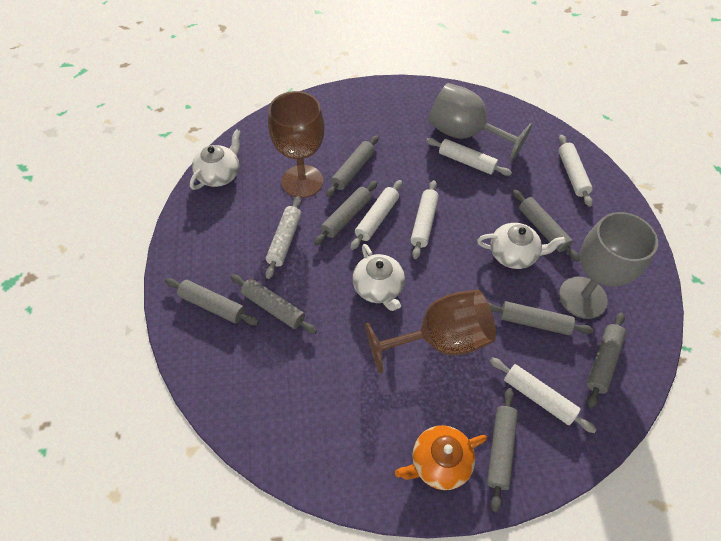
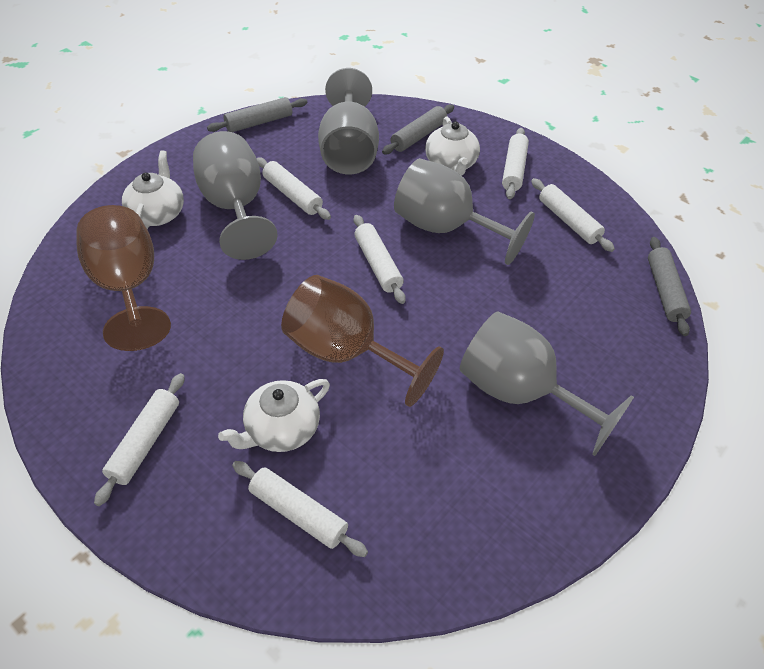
grey goblet: 2 -> 4
grey rolling pin: 8 -> 3
orange teapot: 1 -> 0

